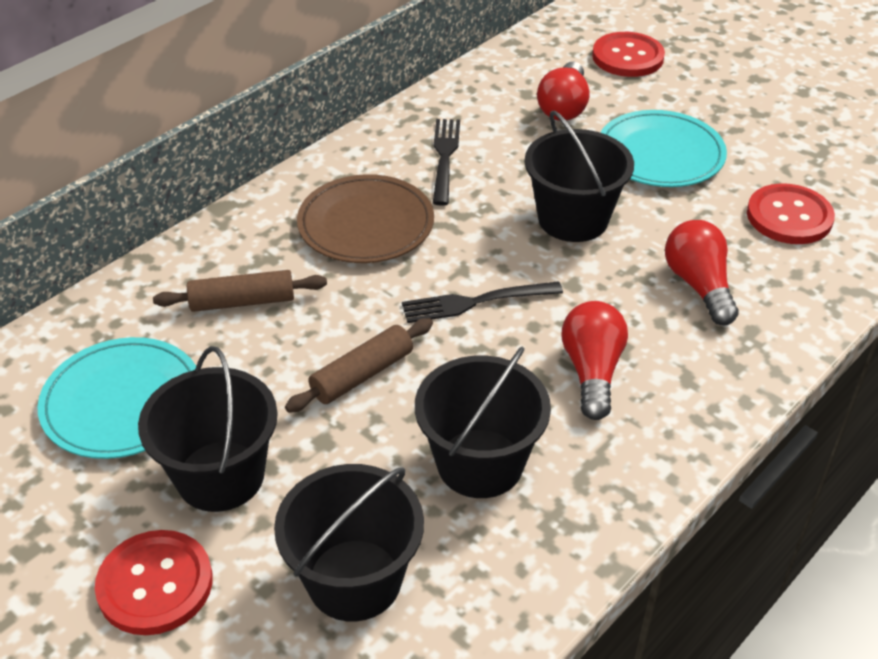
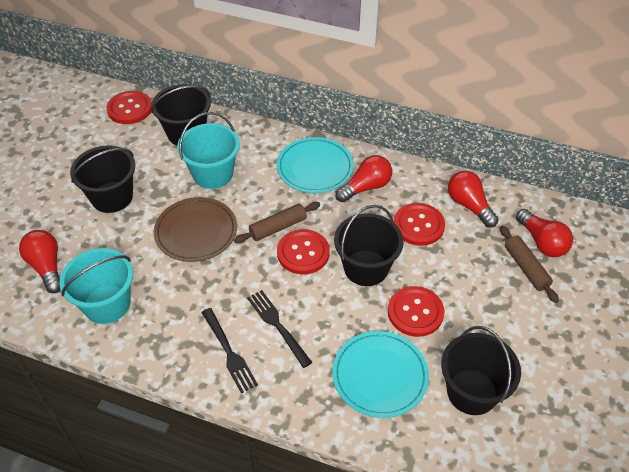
red button: 3 -> 4
red light bulb: 3 -> 4
turquoise bucket: 0 -> 2

